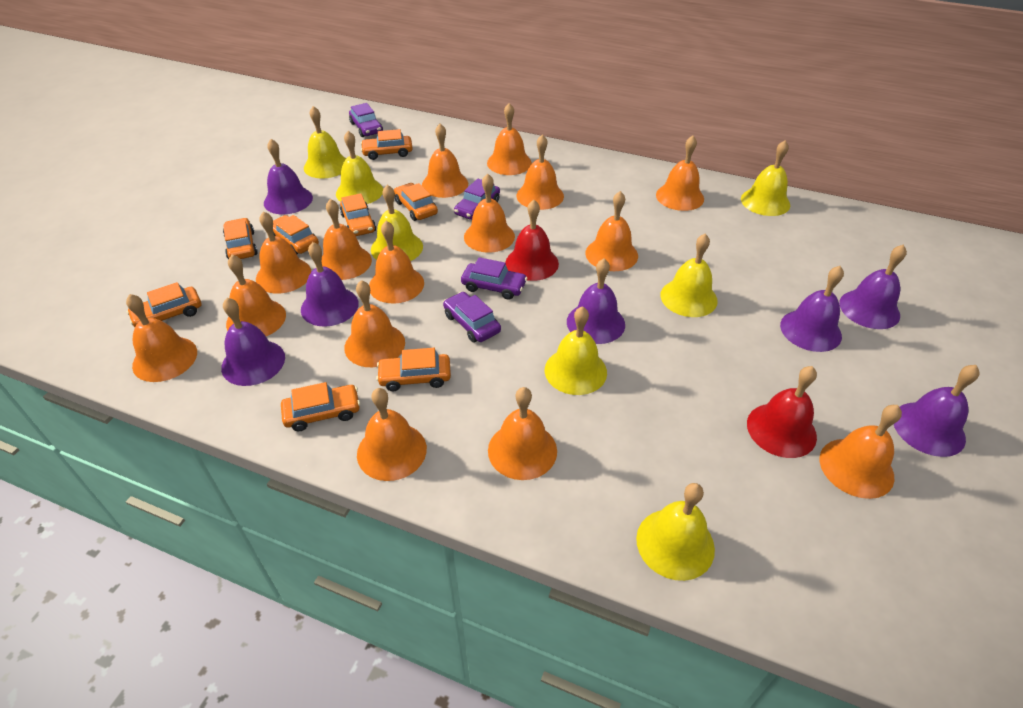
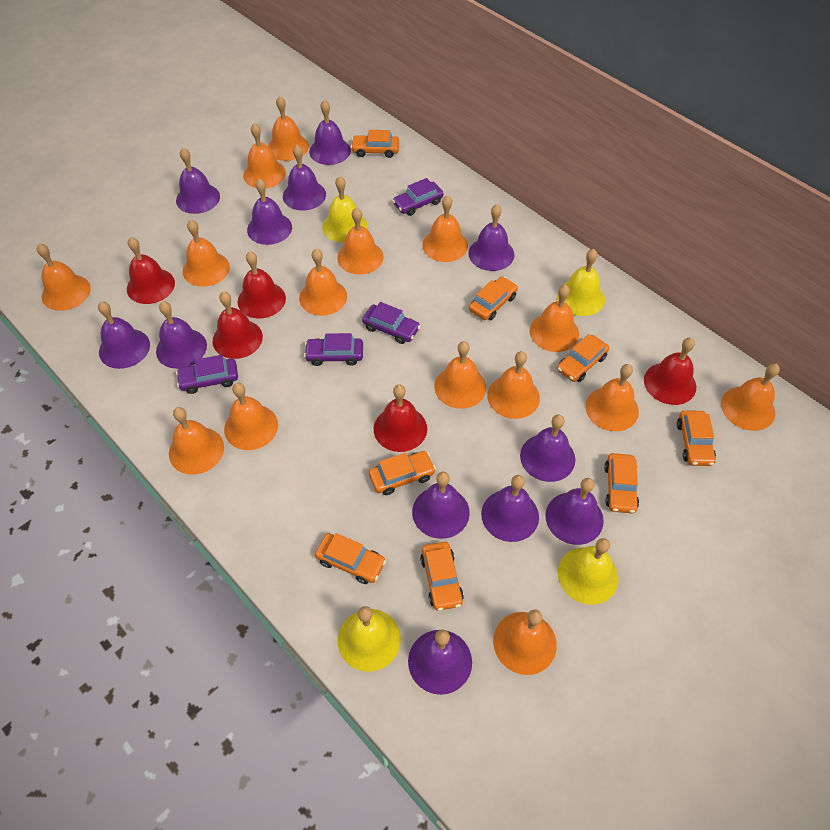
purple bell: 7 -> 12
red bell: 2 -> 5
yellow bell: 7 -> 4

